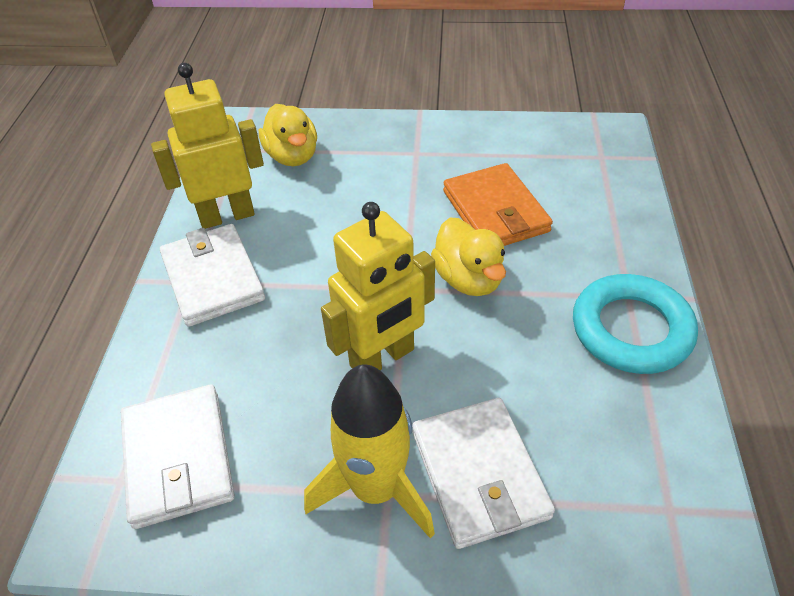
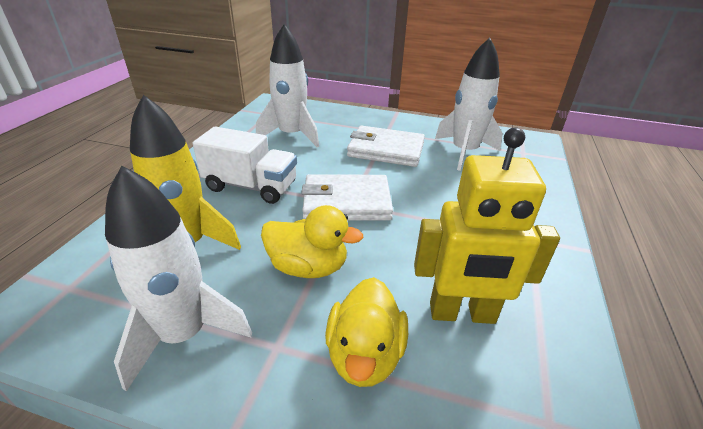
orange wallet: 1 -> 0
turquoise ring: 1 -> 0
white rocket: 0 -> 3
white truck: 0 -> 1
white wallet: 3 -> 2
yellow robot: 2 -> 1

